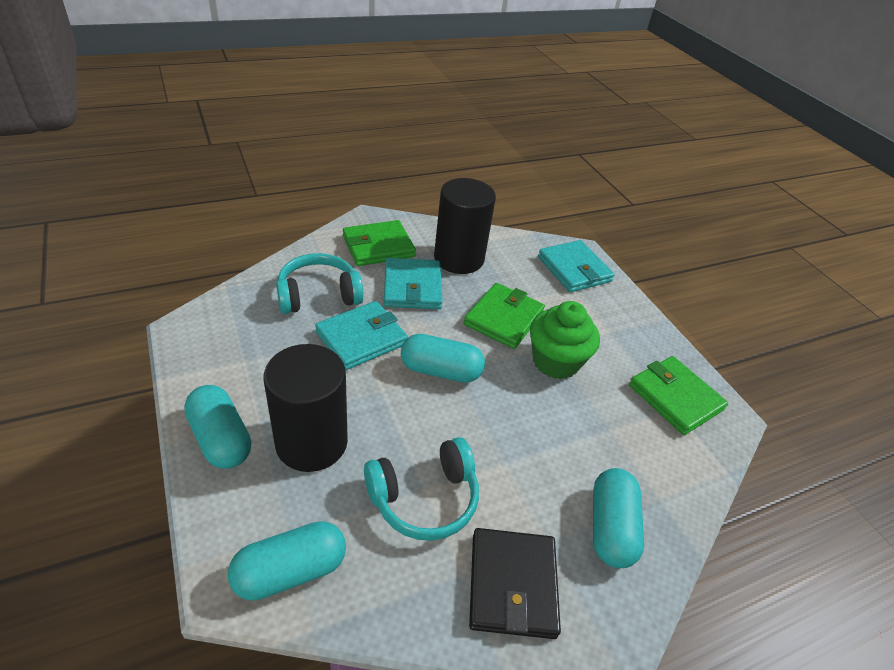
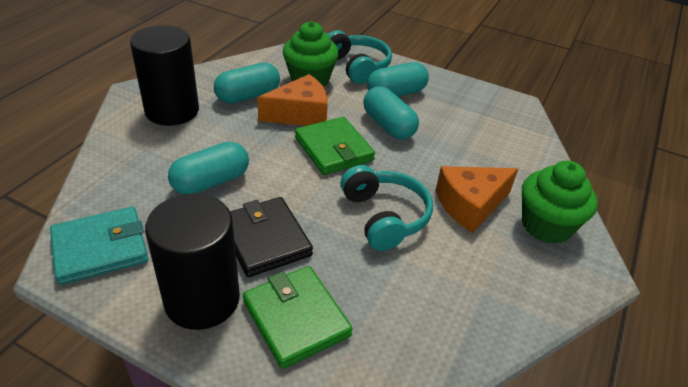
green cupcake: 1 -> 2
green wallet: 3 -> 2
orange cheese: 0 -> 2
turquoise wallet: 3 -> 1

